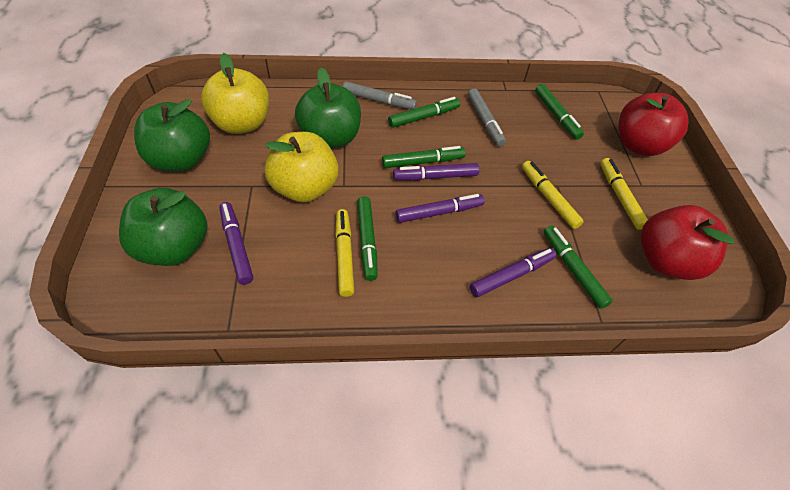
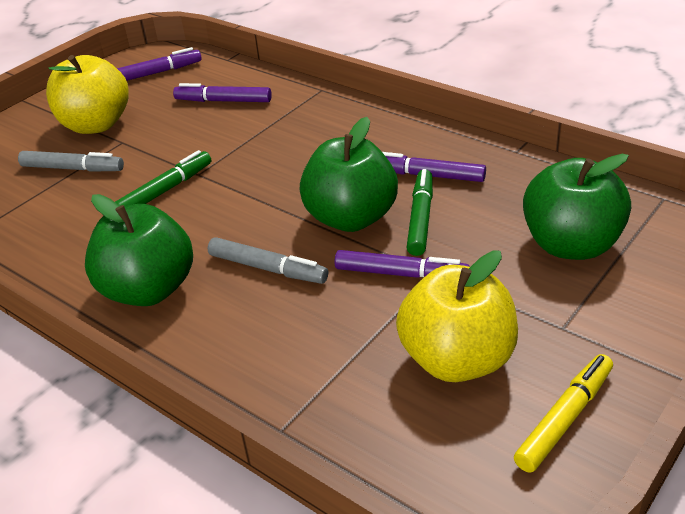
green marker: 5 -> 2
red apple: 2 -> 0
yellow marker: 3 -> 1

